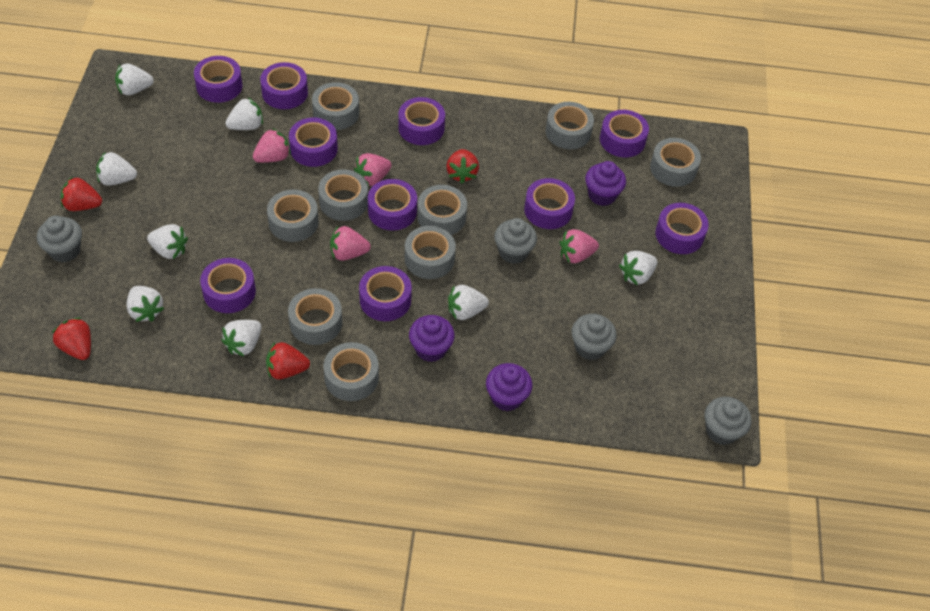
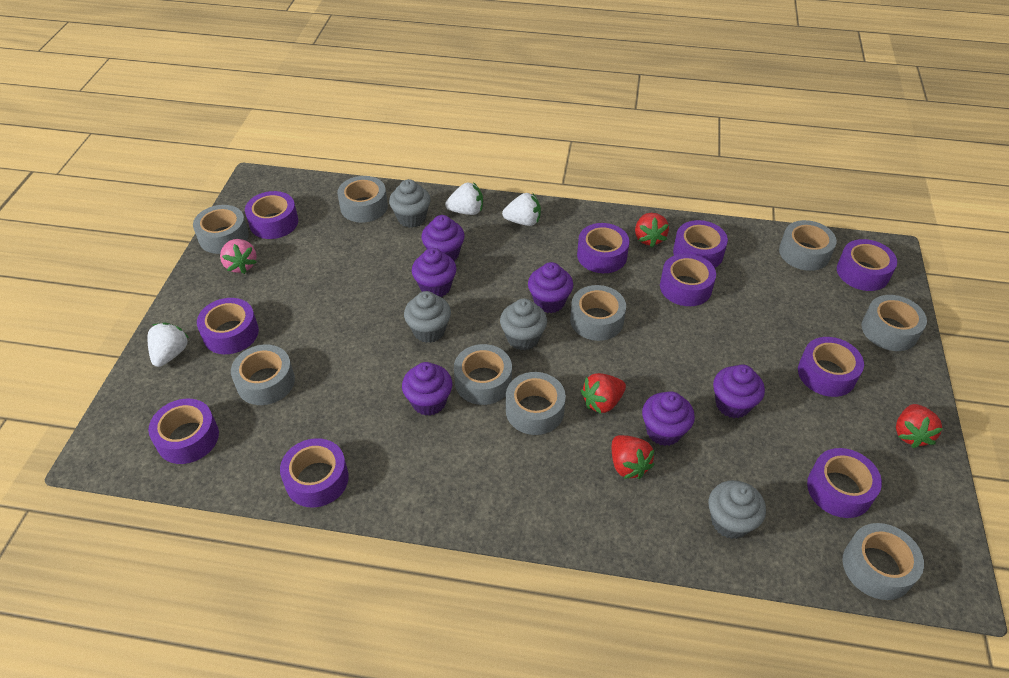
pink strawberry: 4 -> 1
purple cupcake: 3 -> 6
white strawberry: 8 -> 3

